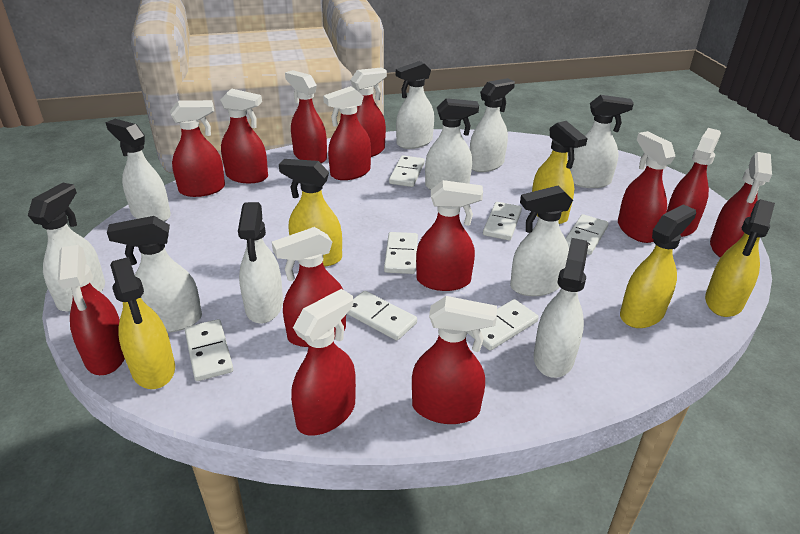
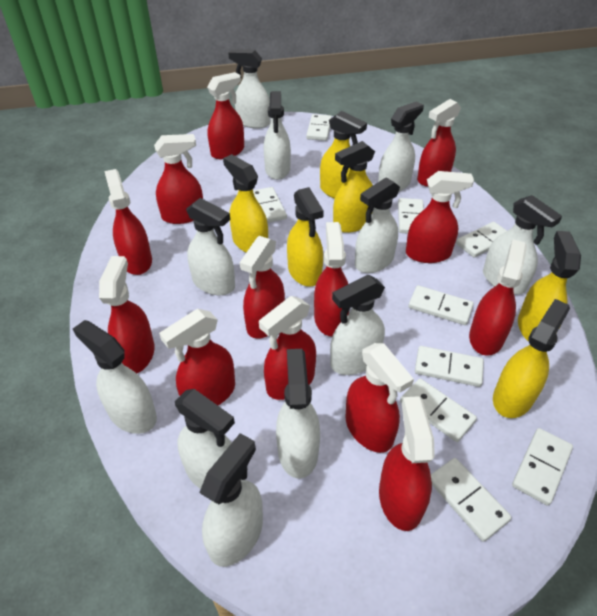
white domino: 7 -> 9
white spray bottle: 10 -> 11
yellow spray bottle: 5 -> 6

